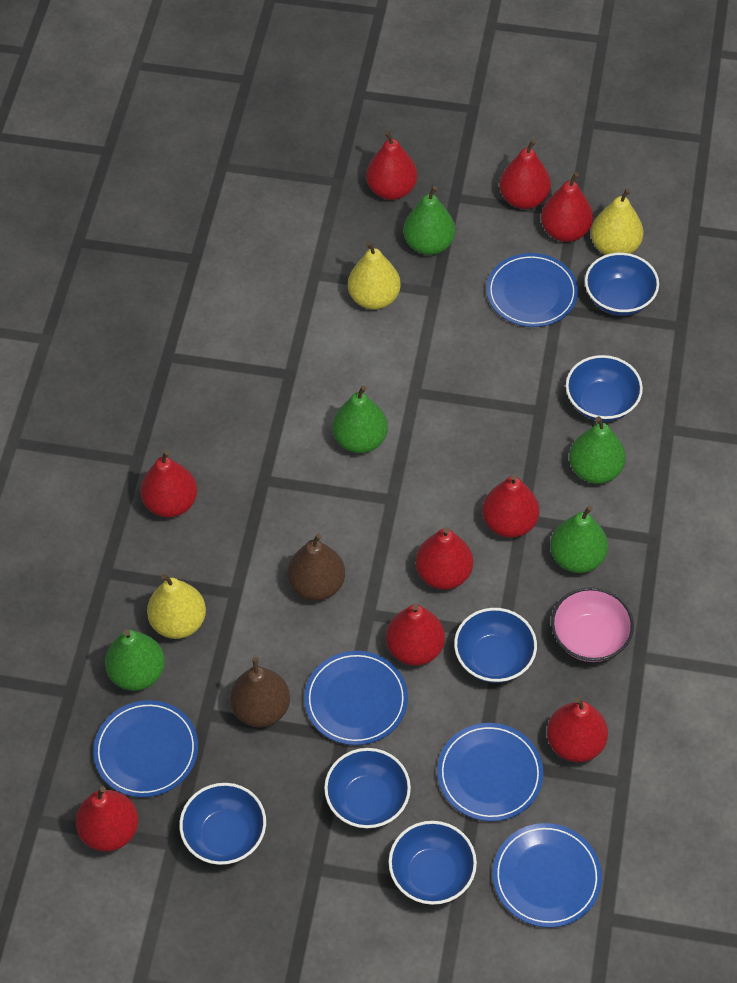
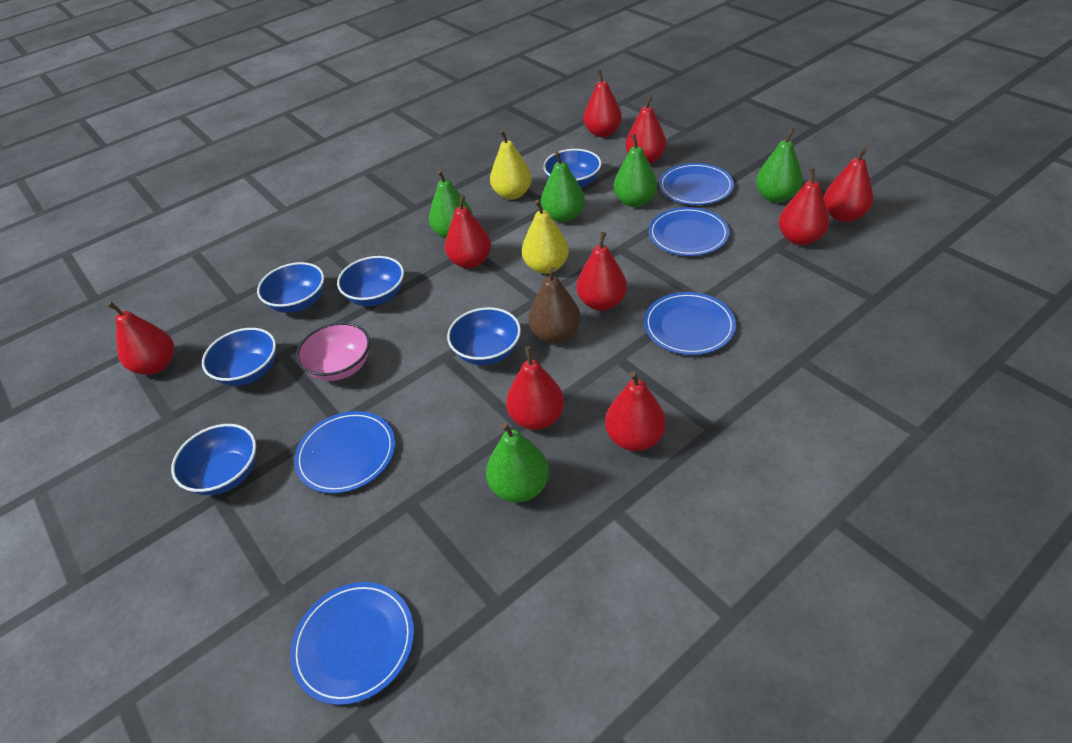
brown pear: 2 -> 1
yellow pear: 3 -> 2

